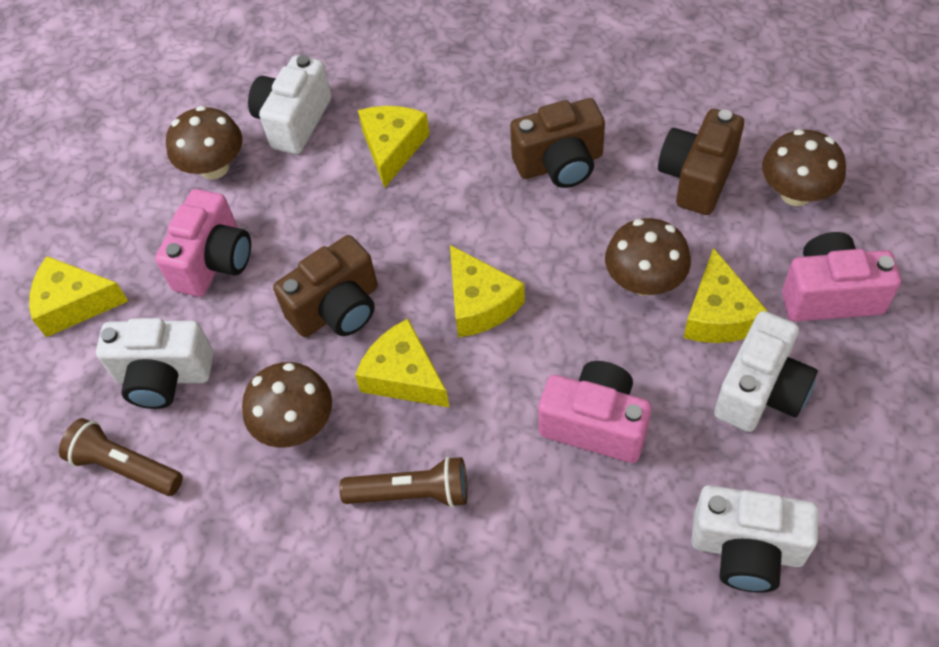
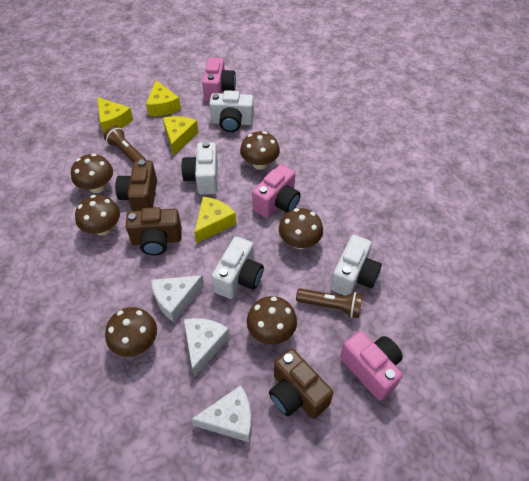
brown mushroom: 4 -> 6
white cheese: 0 -> 3
yellow cheese: 5 -> 4

